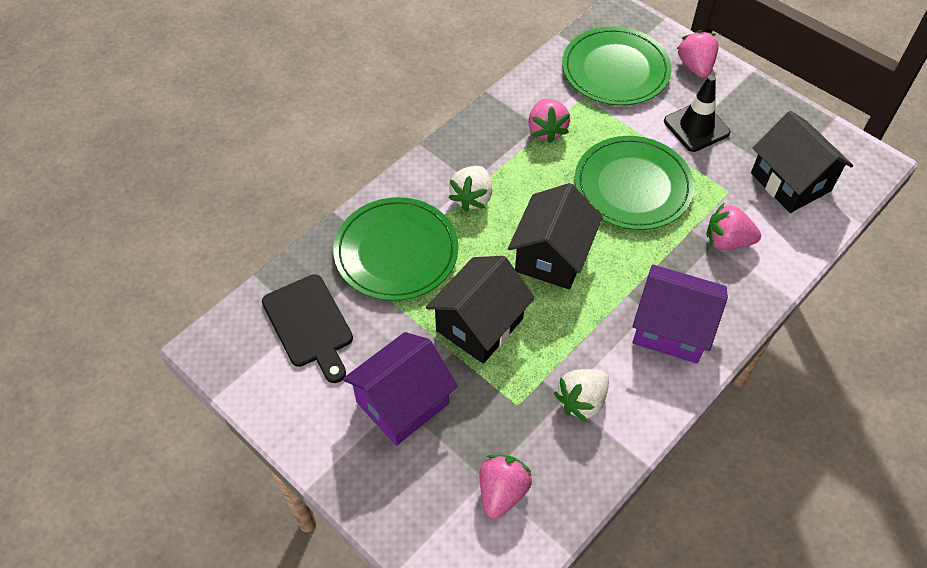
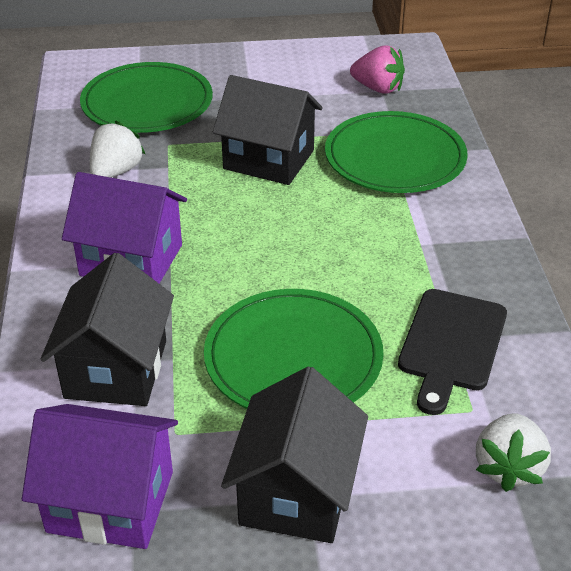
black traffic cone: 1 -> 0
pink strawberry: 4 -> 1

